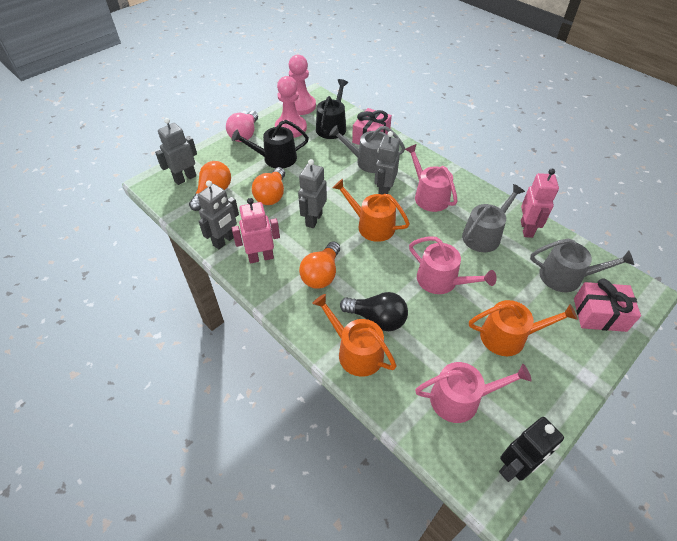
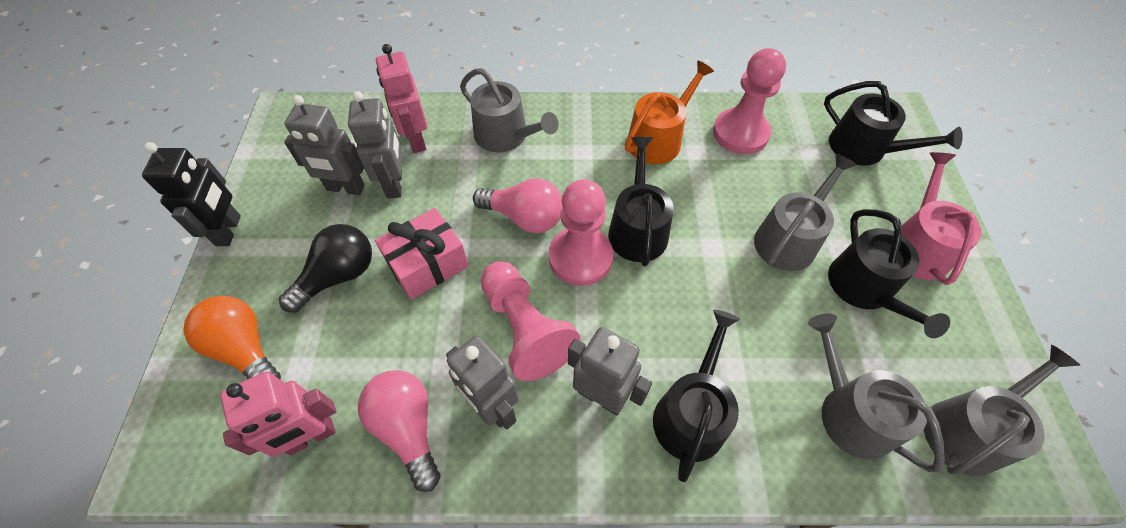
black watering can: 2 -> 4
grey watering can: 3 -> 4
orange light bulb: 3 -> 1
orange watering can: 3 -> 1
pink gift: 2 -> 1
pink light bulb: 1 -> 2
pink pawn: 2 -> 3
pink watering can: 3 -> 1

